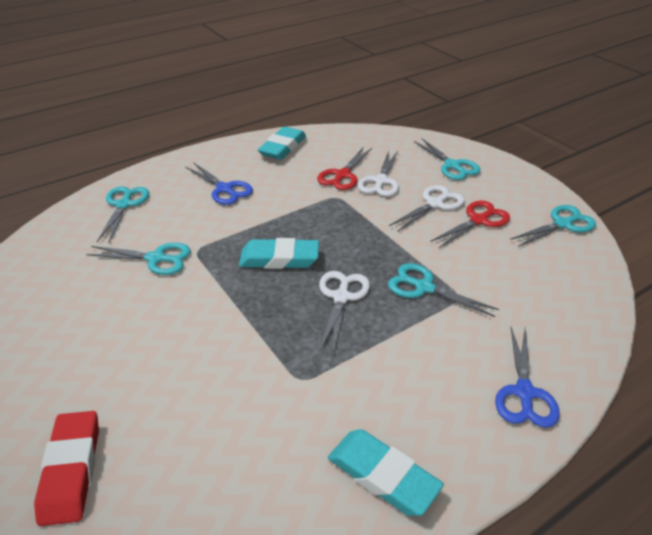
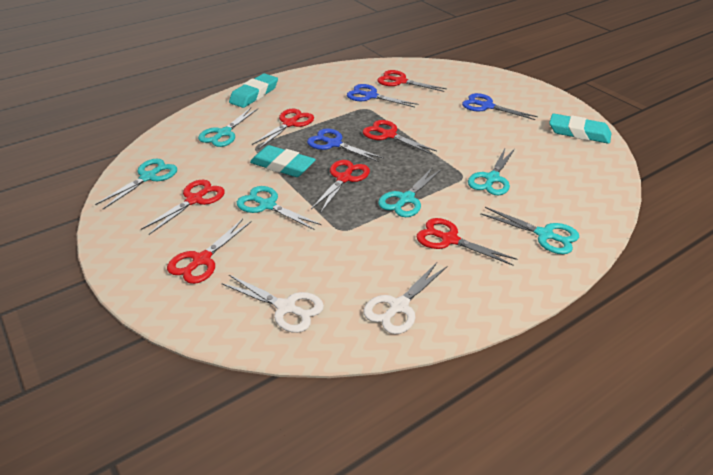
blue scissors: 2 -> 3
red eraser: 1 -> 0
red scissors: 2 -> 7
turquoise scissors: 5 -> 6
white scissors: 3 -> 2

